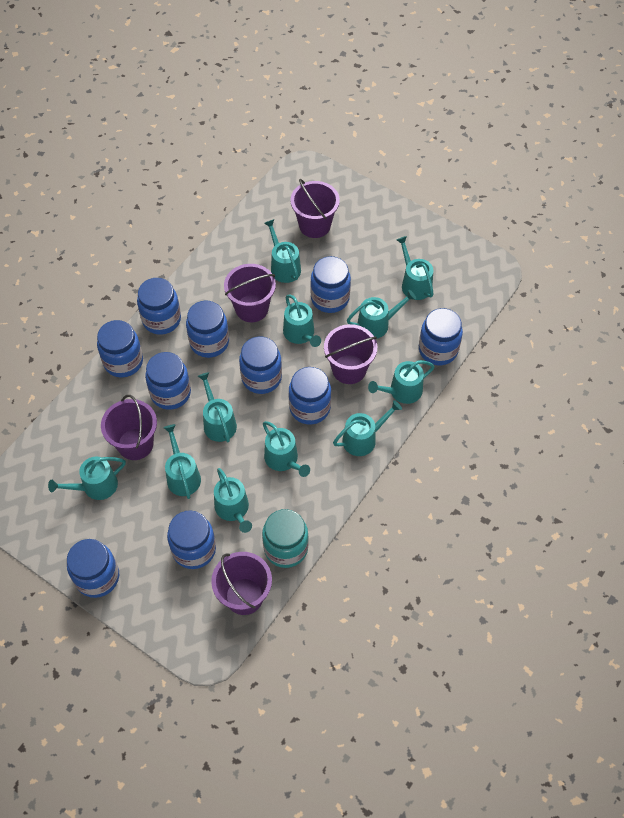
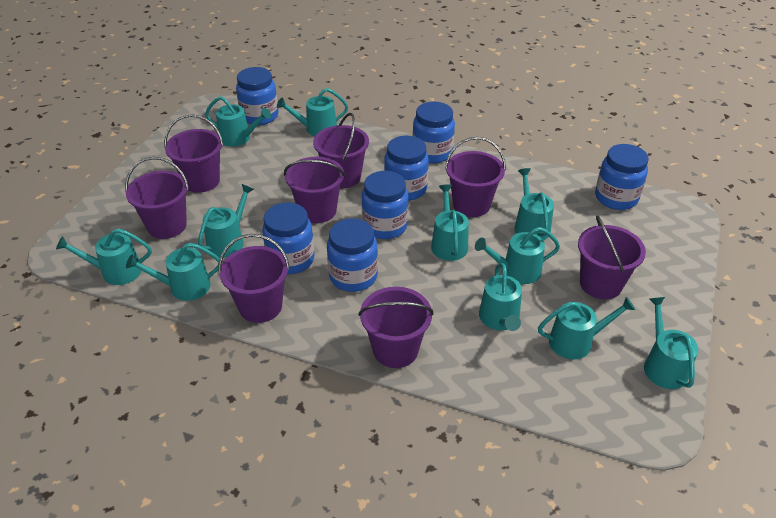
blue jar: 10 -> 7
purple bucket: 5 -> 8
turquoise jar: 1 -> 0

